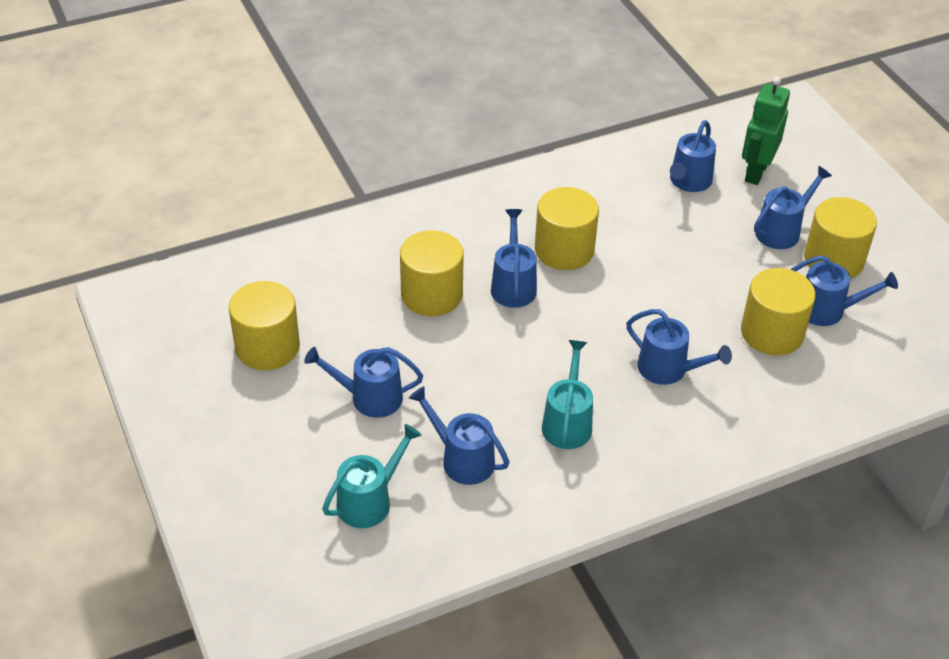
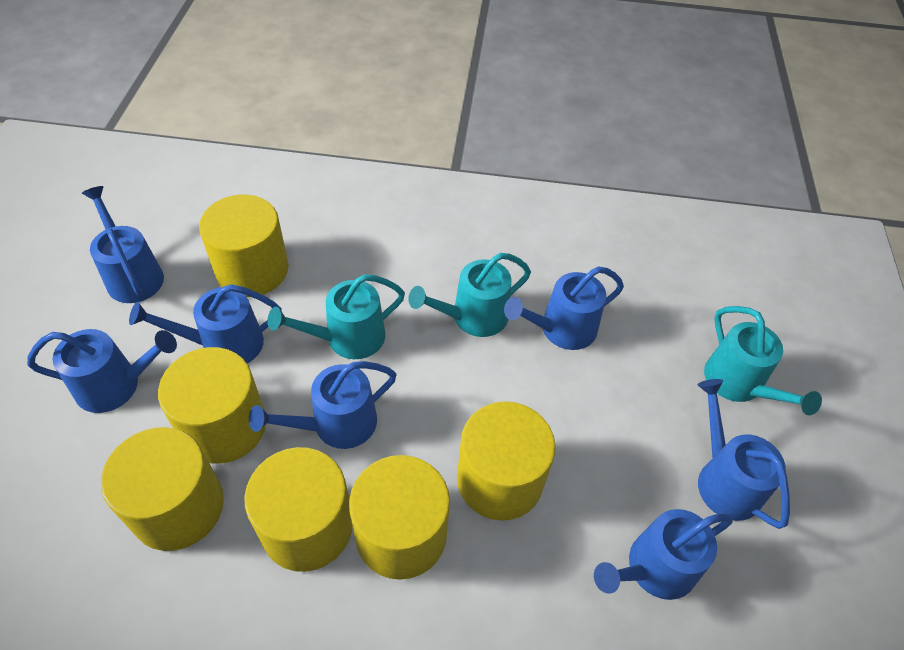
green robot: 1 -> 0
turquoise watering can: 2 -> 3
yellow cylinder: 5 -> 6

